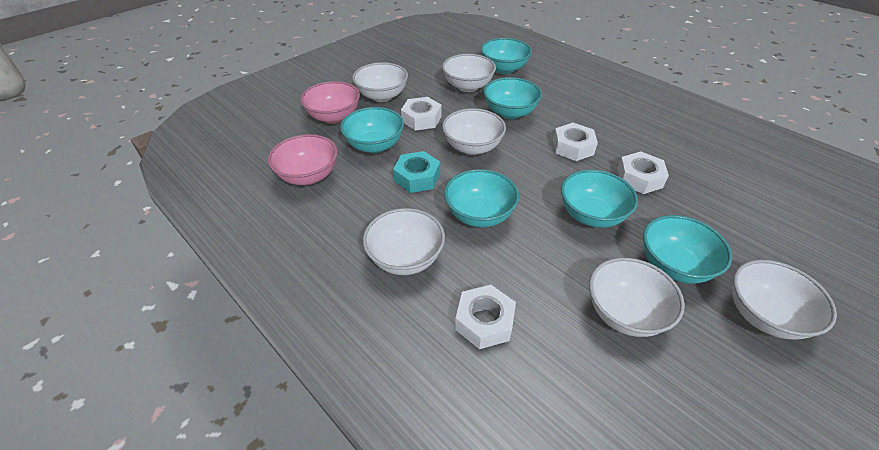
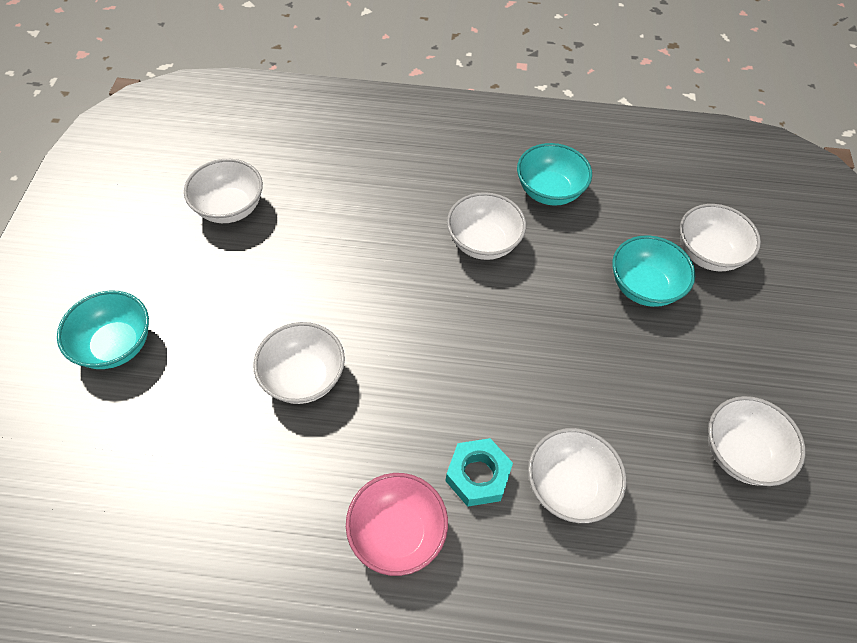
pink bowl: 2 -> 1
turquoise bowl: 6 -> 3
white nut: 4 -> 0

